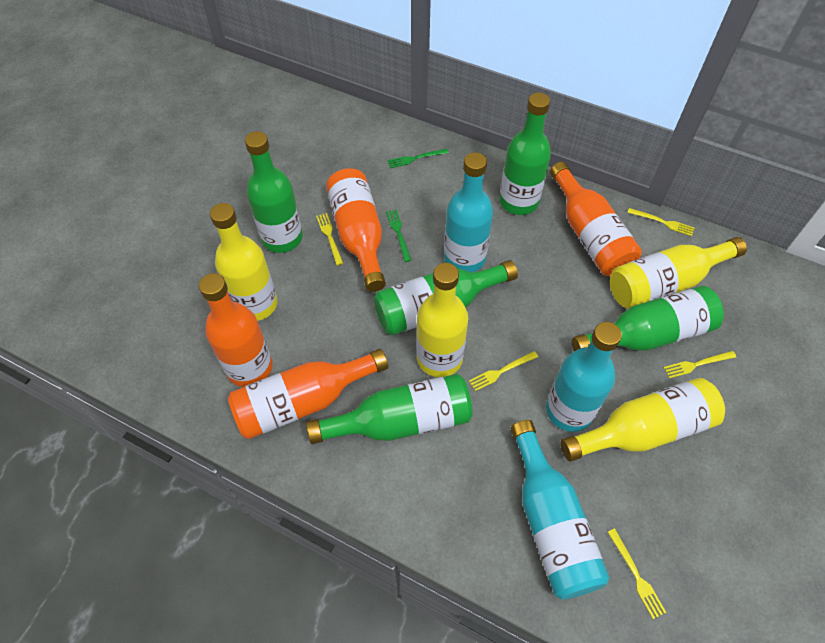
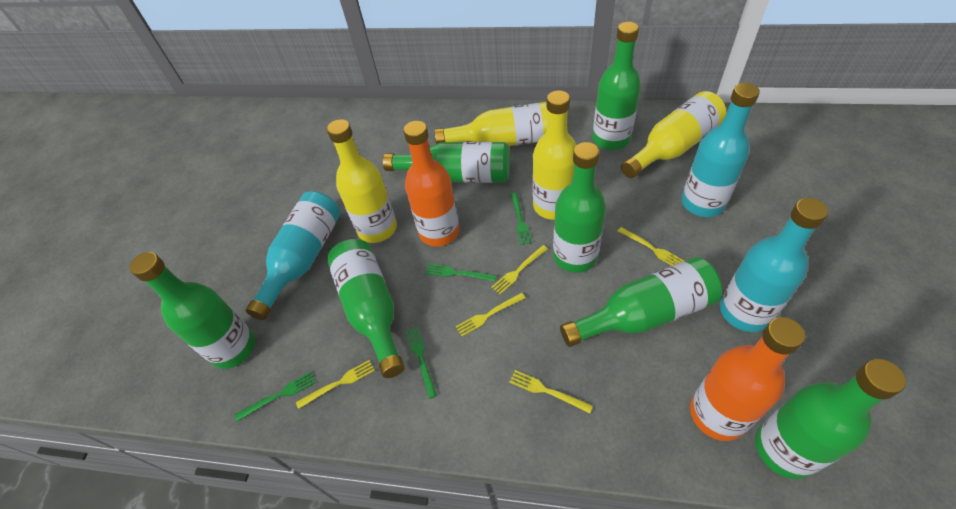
green bottle: 5 -> 7
green fork: 2 -> 4
orange bottle: 4 -> 2

